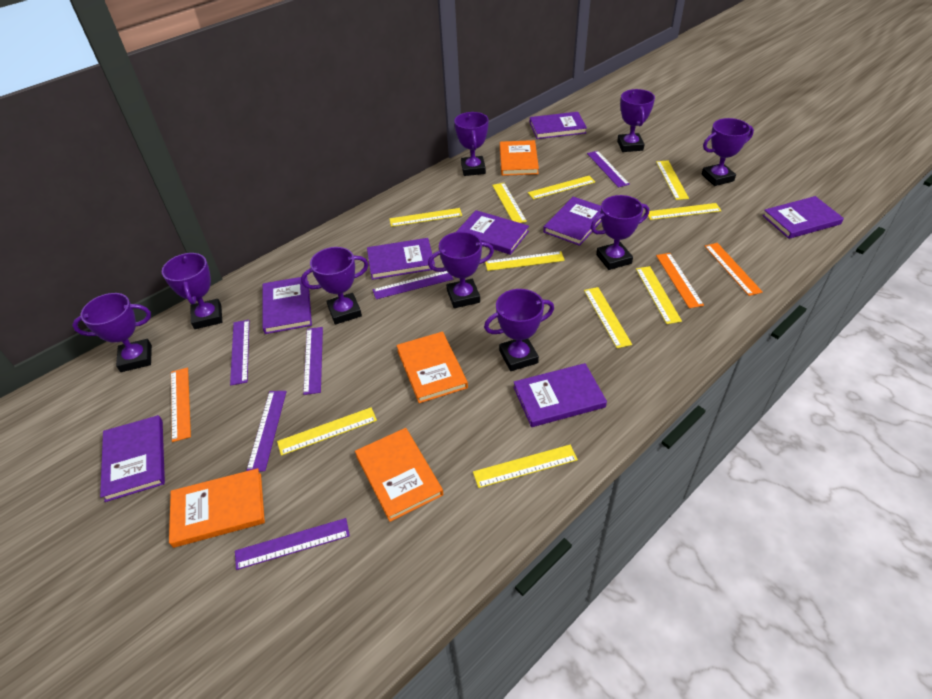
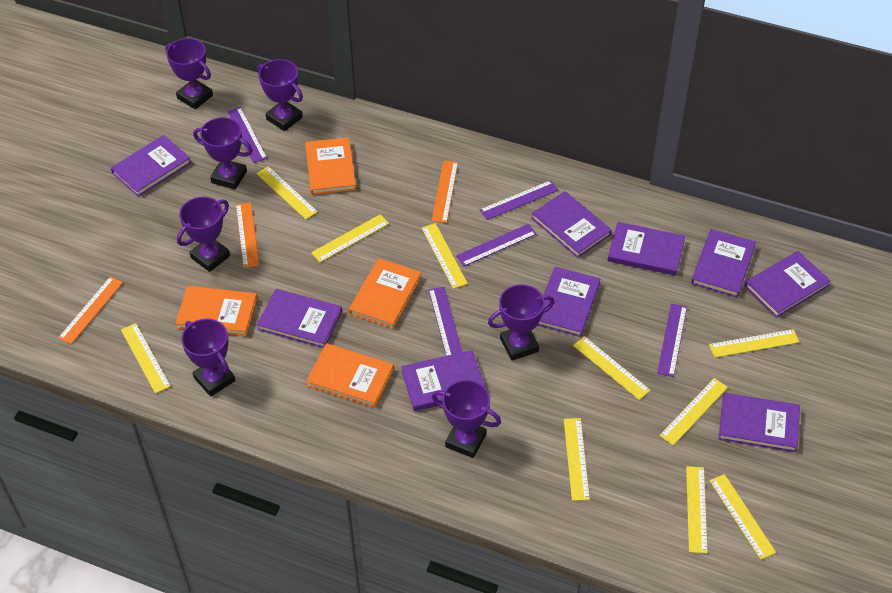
purple book: 8 -> 9
purple ruler: 6 -> 5
purple trophy: 9 -> 7

